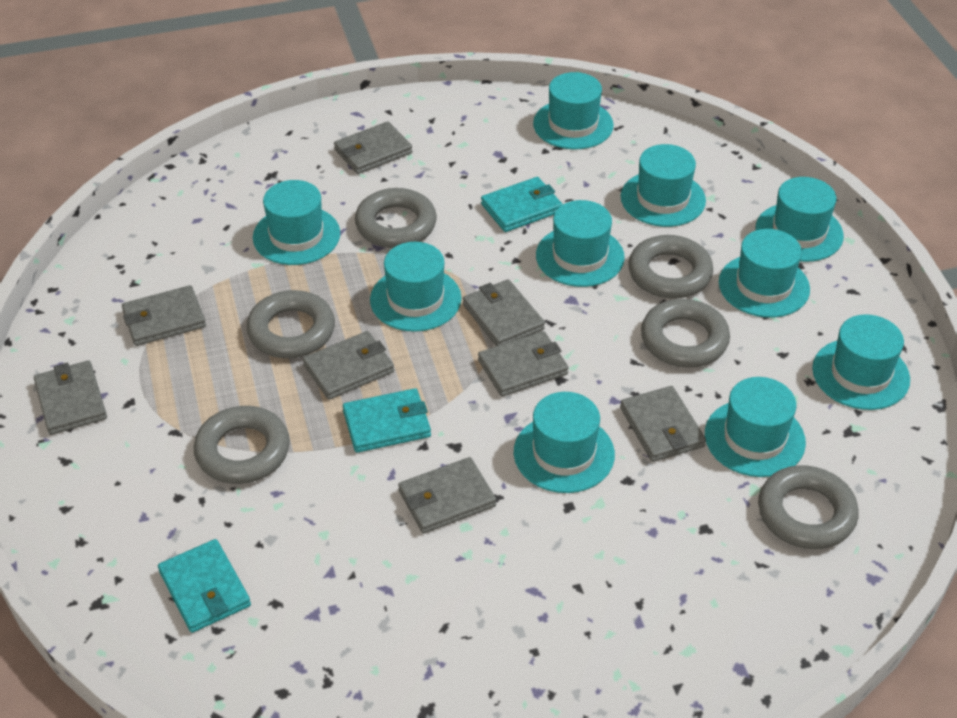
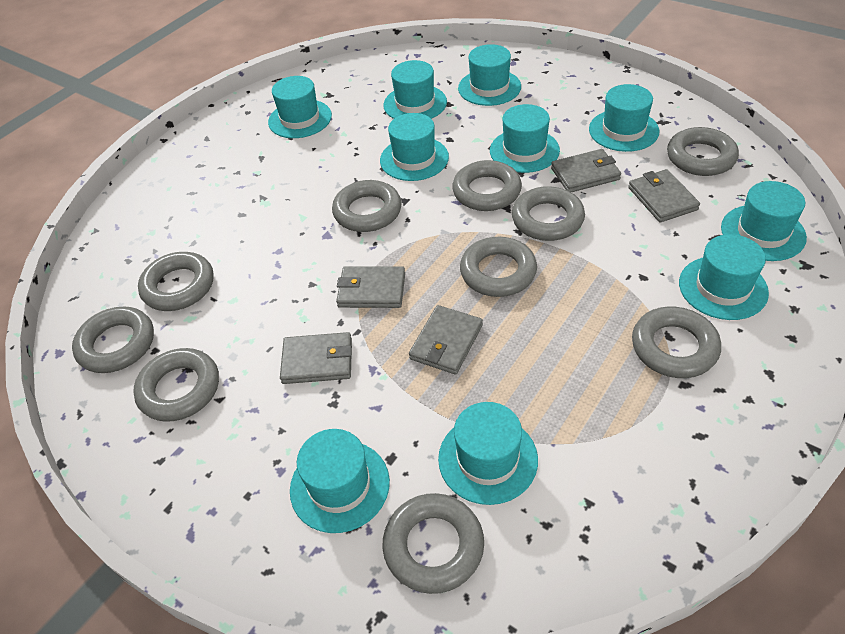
grey ring: 6 -> 10
grey wallet: 8 -> 5
turquoise wallet: 3 -> 0

